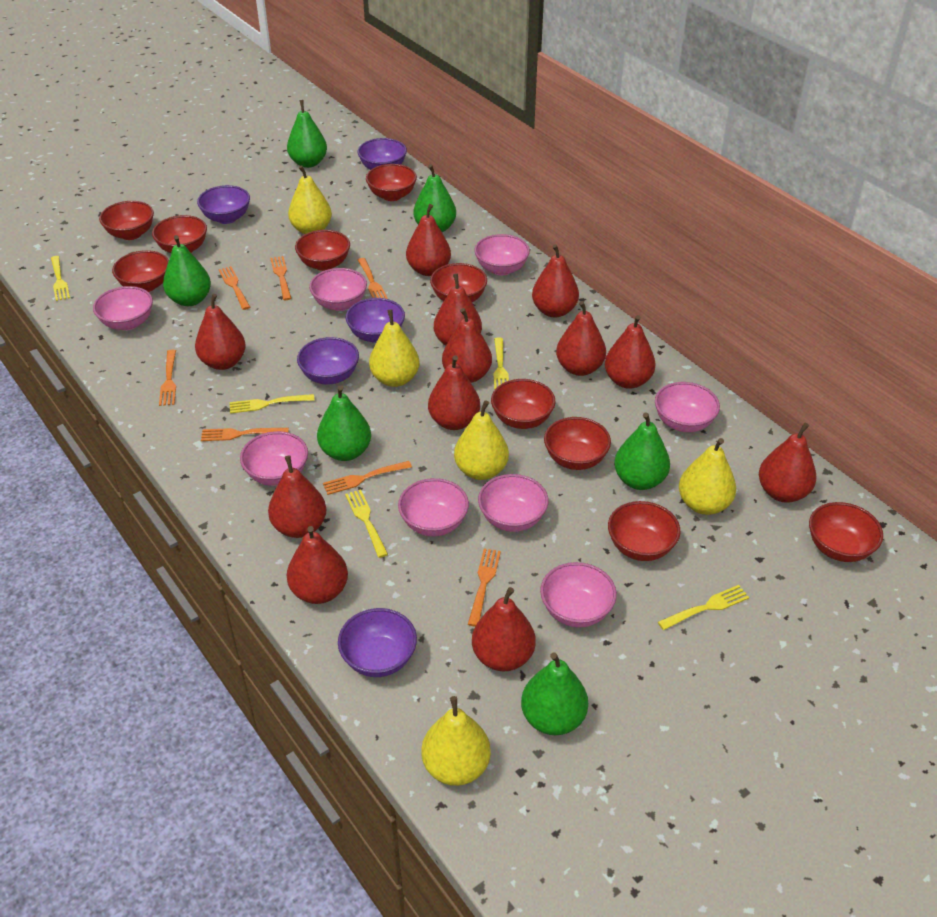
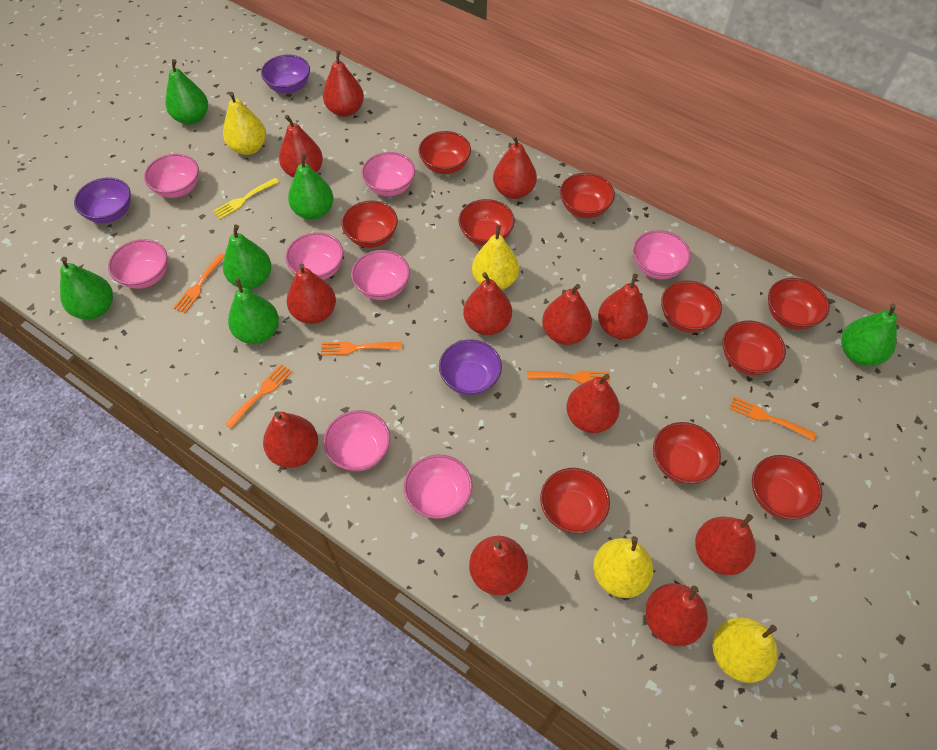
orange fork: 7 -> 5
purple bowl: 5 -> 3
yellow fork: 5 -> 1
yellow pear: 5 -> 4

